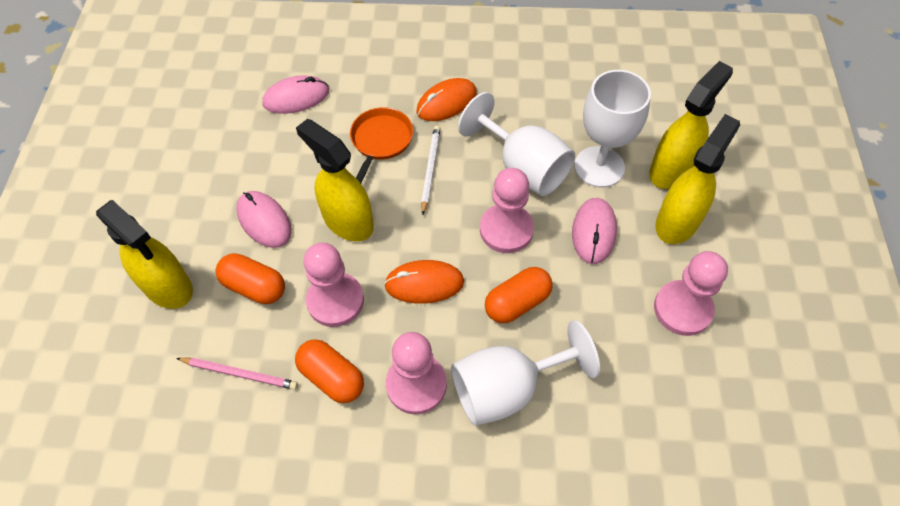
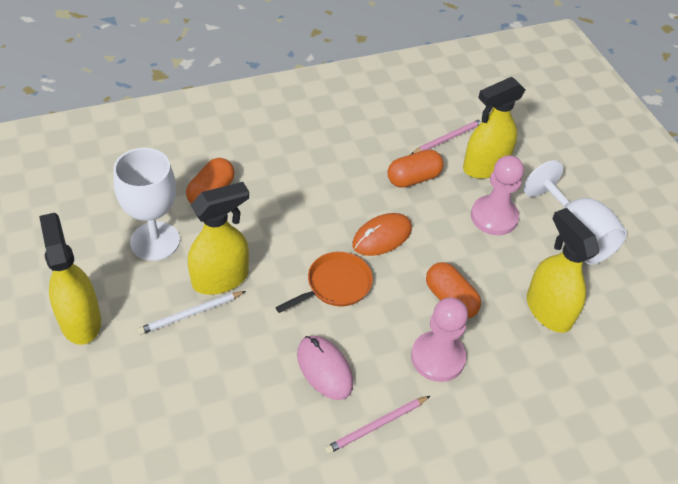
orange mouse: 2 -> 1
pink mouse: 3 -> 1
pink pawn: 4 -> 2
pink pencil: 1 -> 2
white goblet: 3 -> 2

